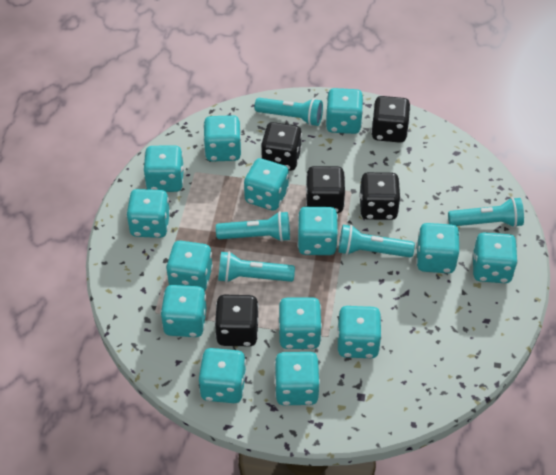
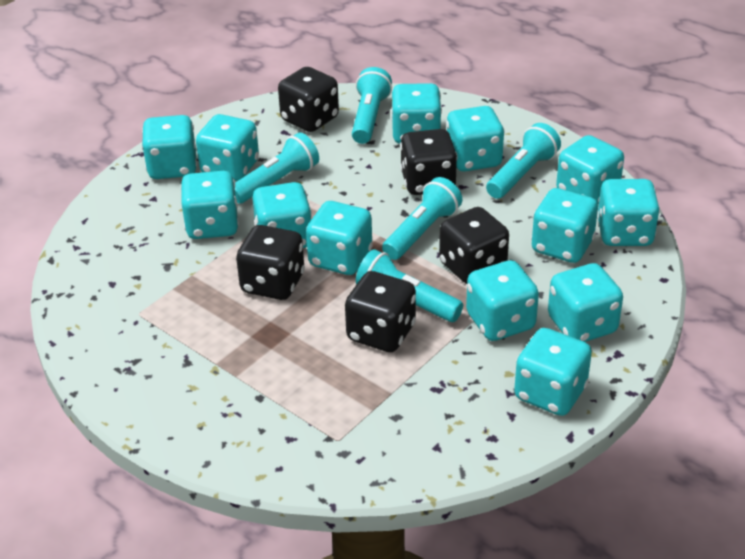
turquoise dice: 14 -> 13

